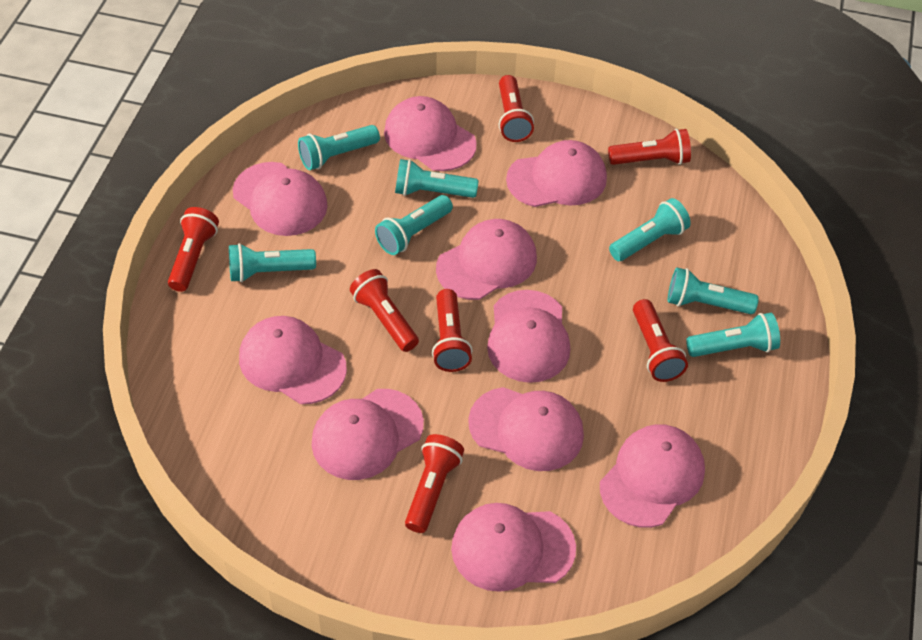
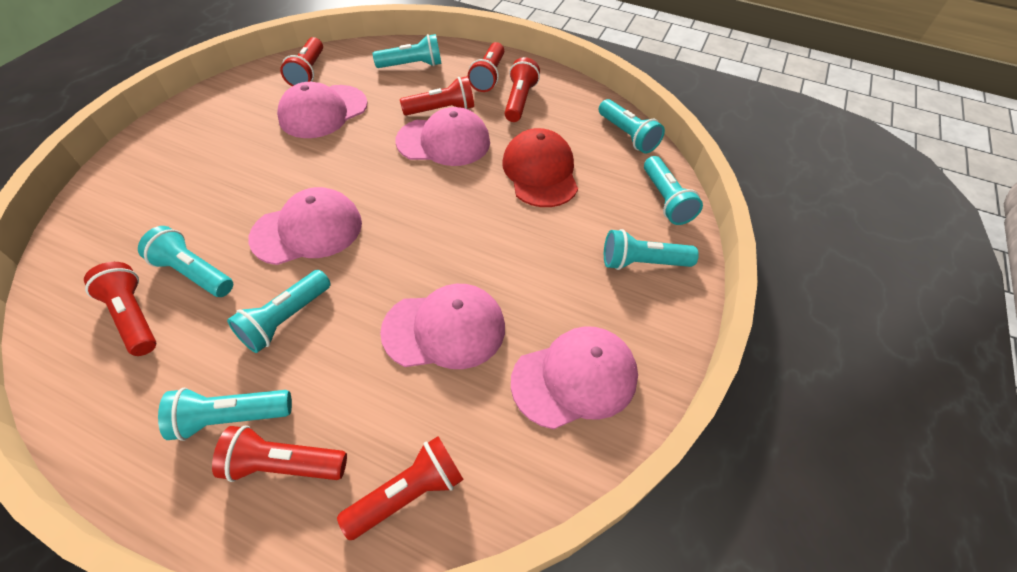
pink cap: 10 -> 5
red cap: 0 -> 1

